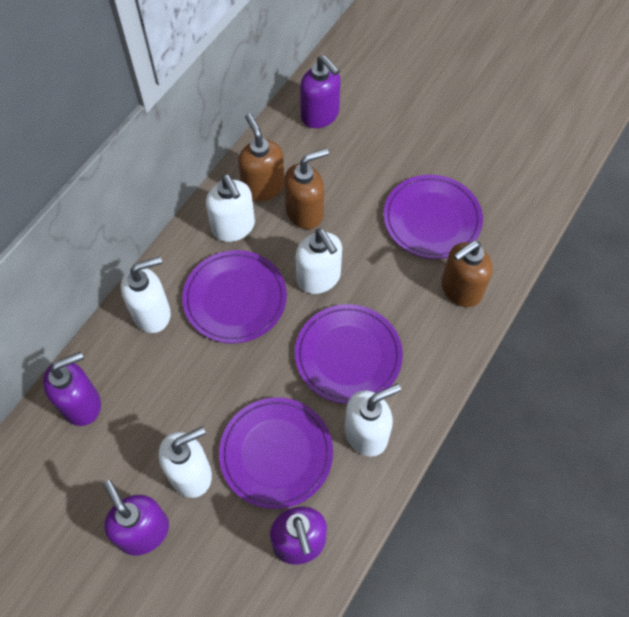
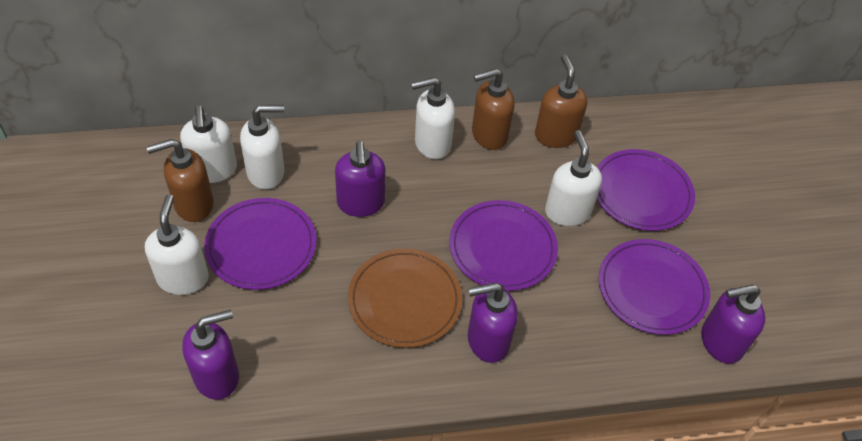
brown plate: 0 -> 1

